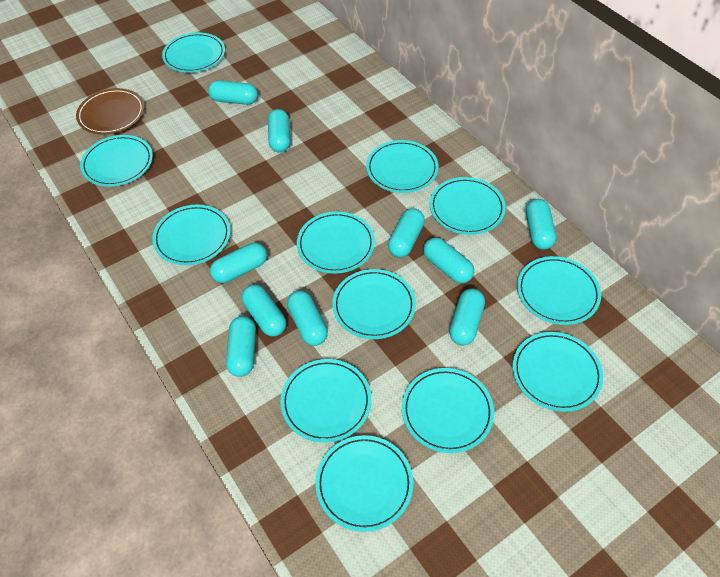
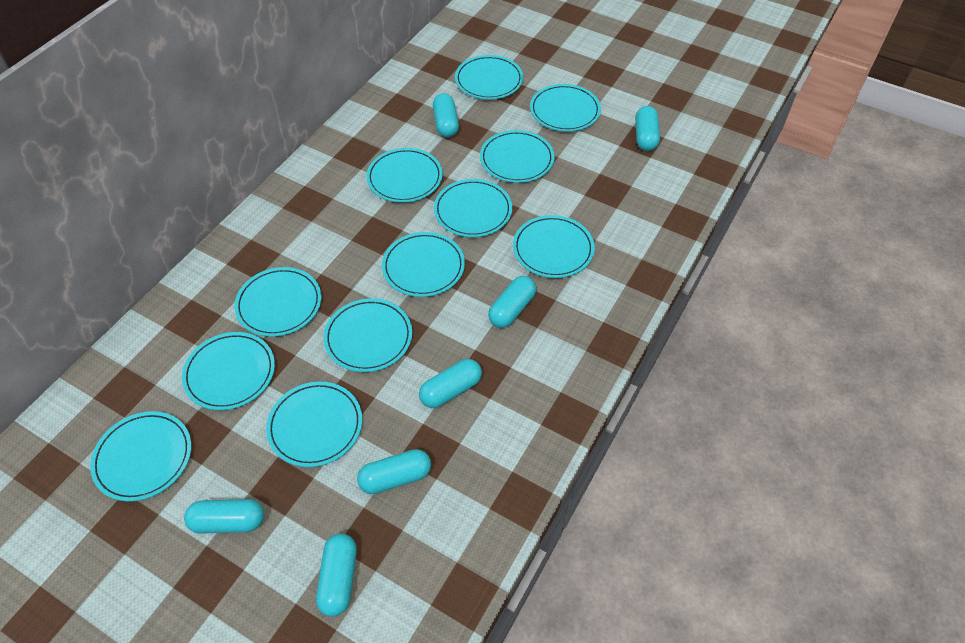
brown plate: 1 -> 0
turquoise capsule: 10 -> 7

